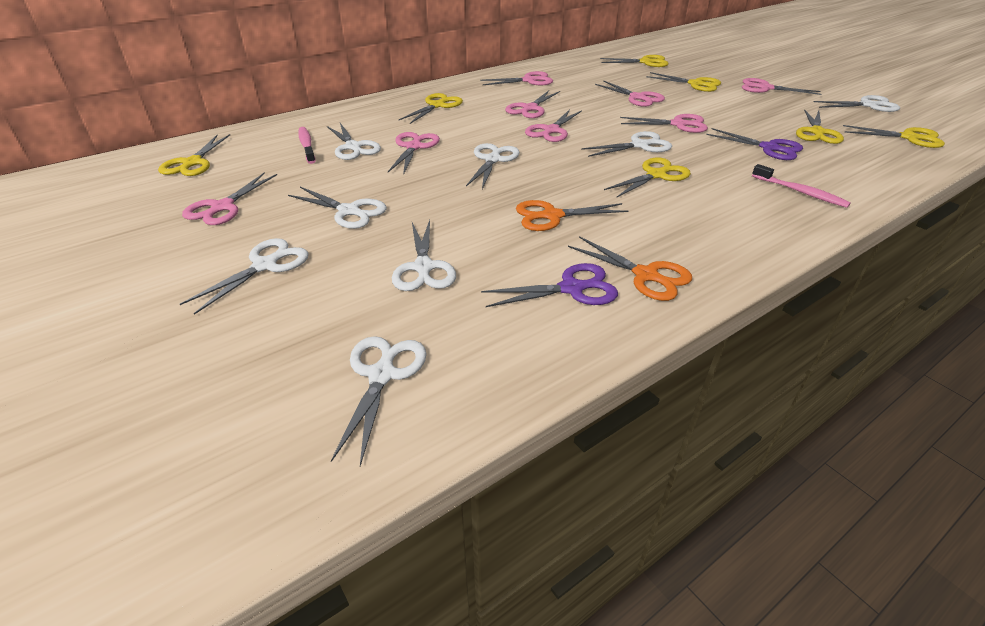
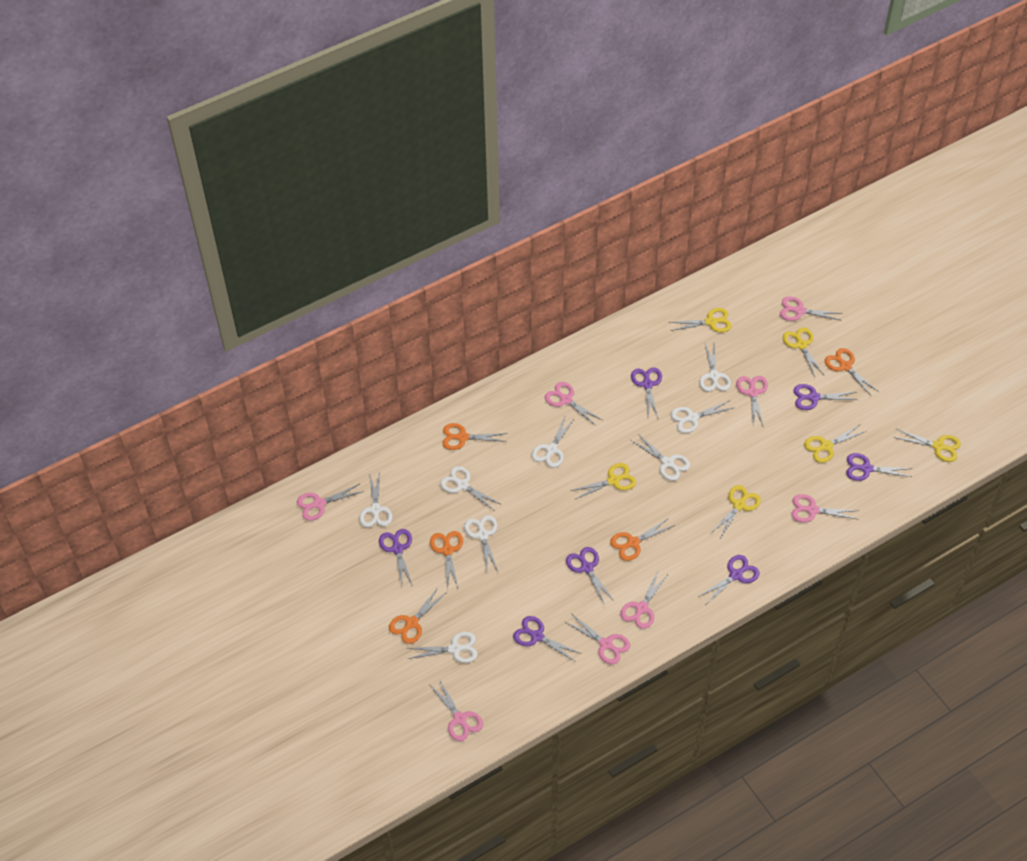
orange scissors: 2 -> 5
pink toothbrush: 2 -> 0
purple scissors: 2 -> 7
yellow scissors: 7 -> 6

